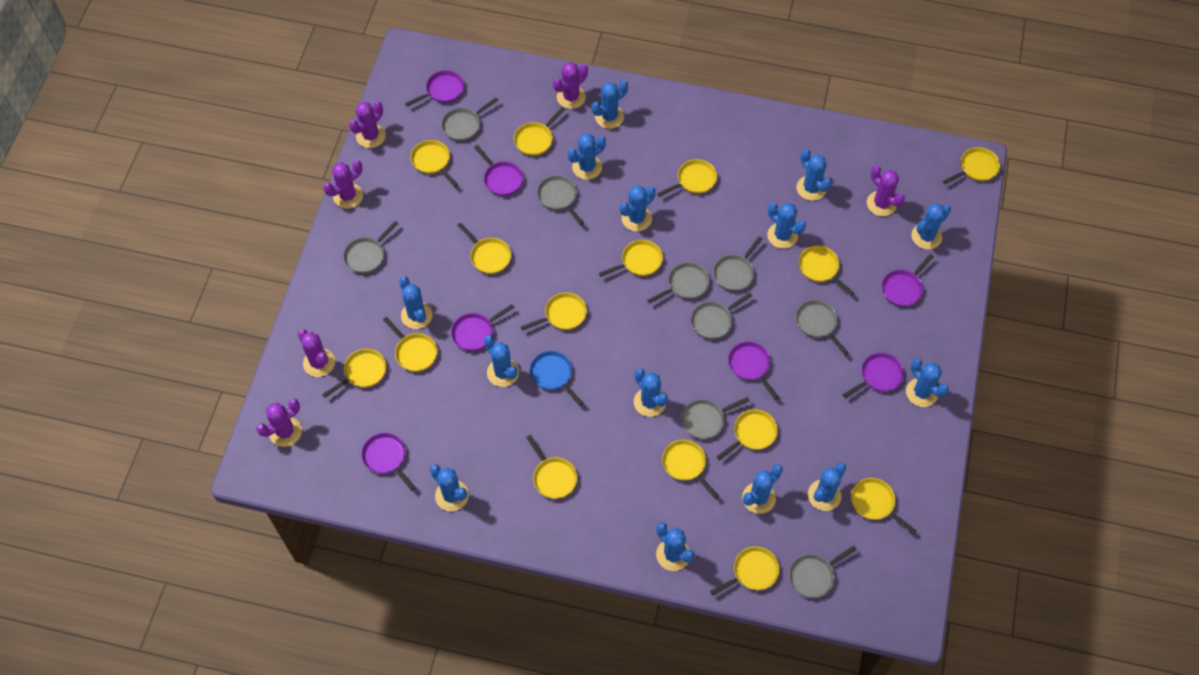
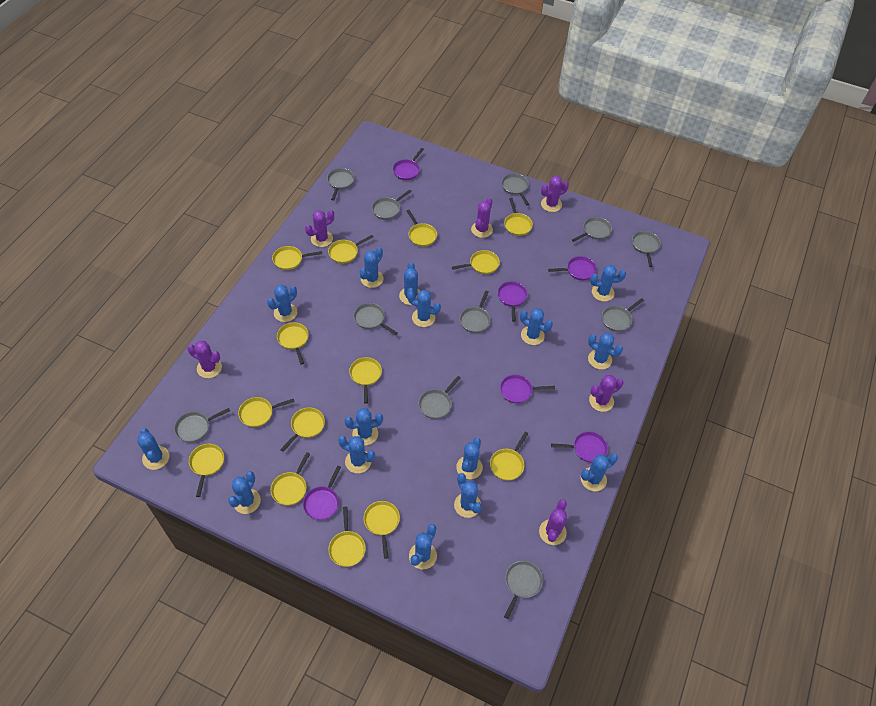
blue cactus: 14 -> 15
blue pan: 1 -> 0
grey pan: 9 -> 11
purple pan: 7 -> 6
yellow pan: 15 -> 14

